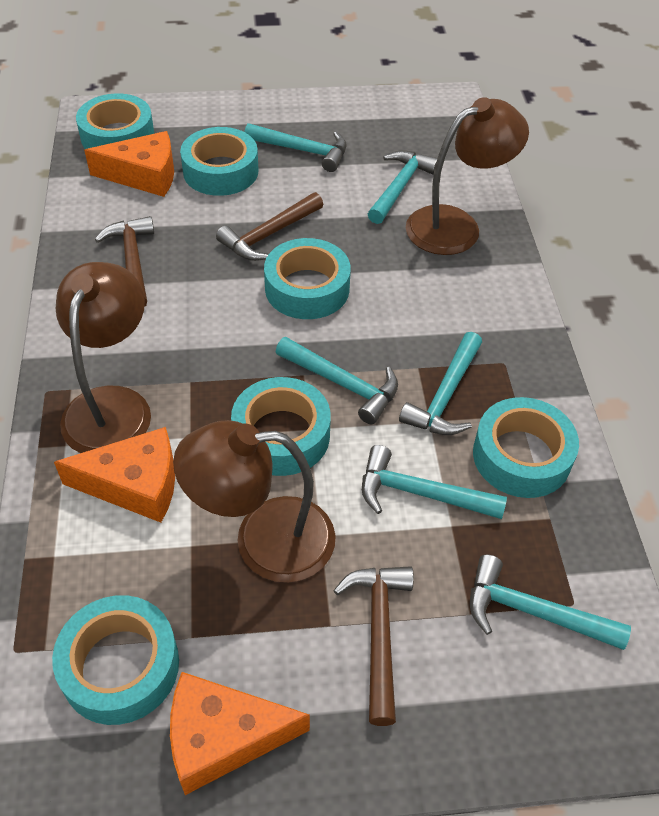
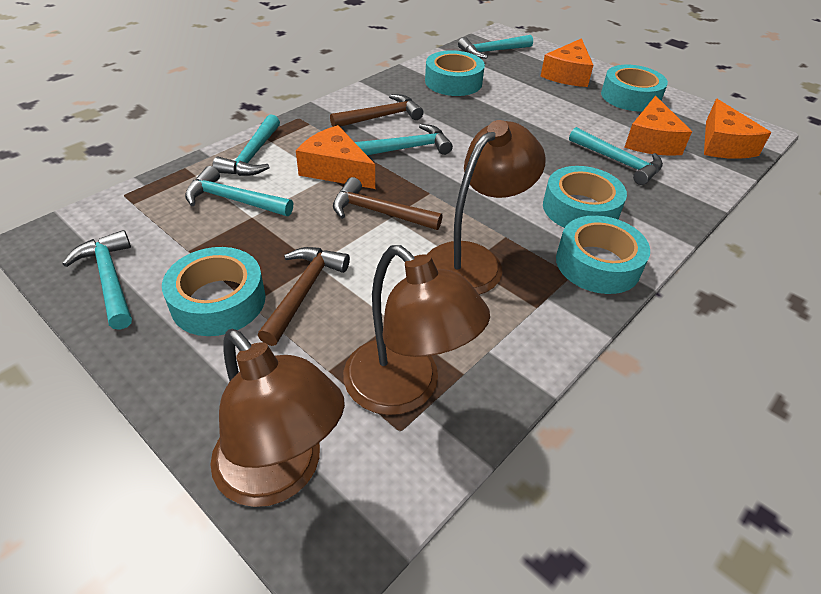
orange cheese: 3 -> 4
turquoise tape: 6 -> 5

